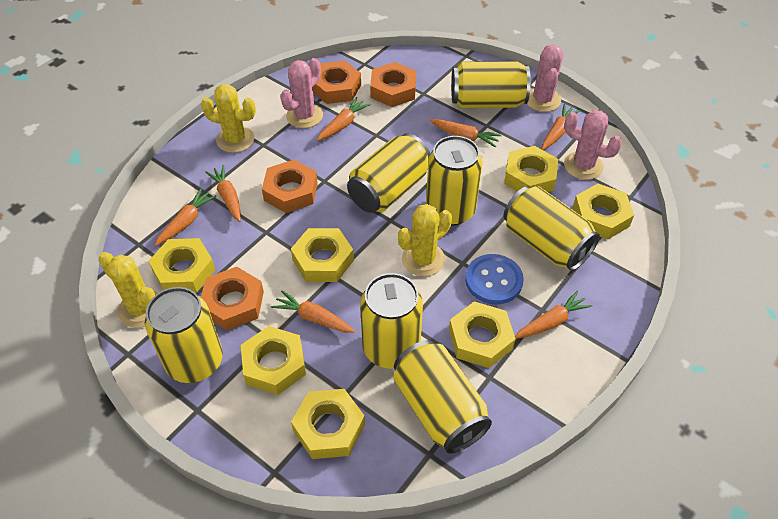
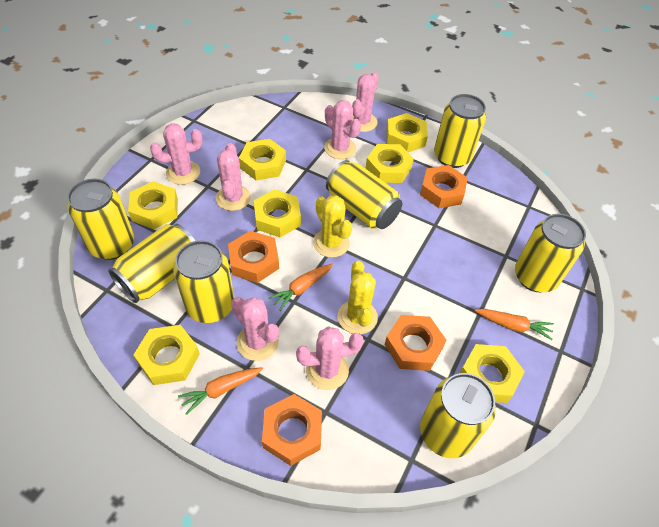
blue button: 1 -> 0
orange carrot: 7 -> 3
pink cactus: 3 -> 6
yellow cactus: 3 -> 2

